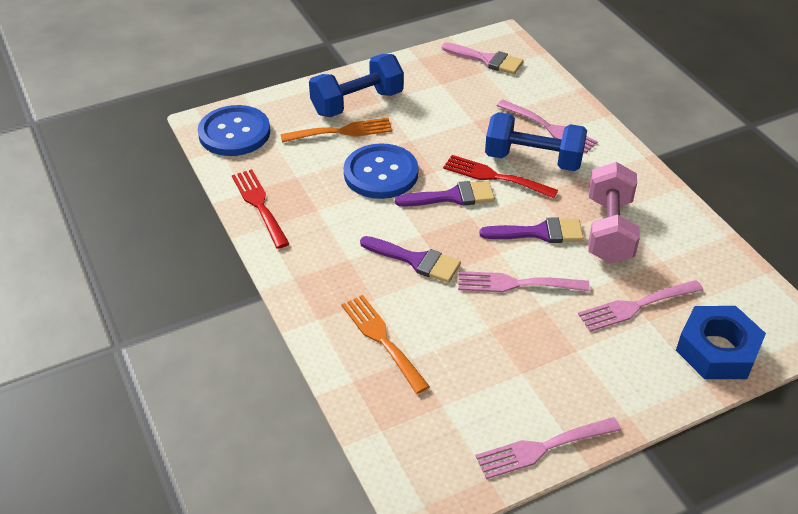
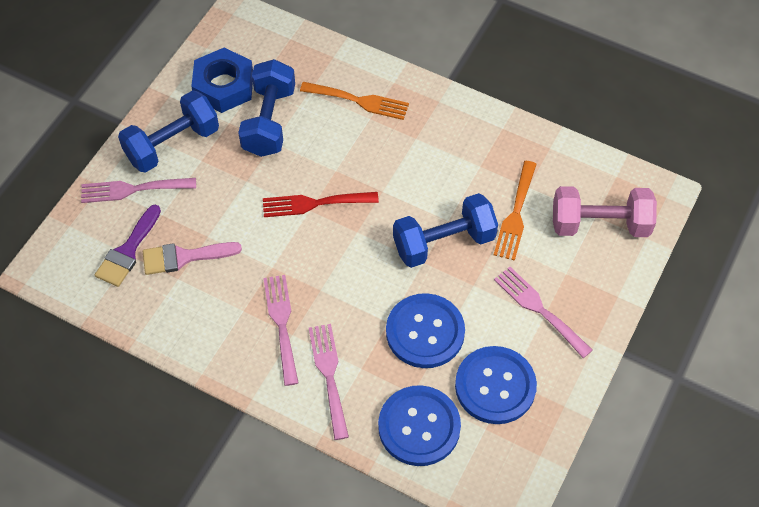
blue button: 2 -> 3
blue dumbbell: 2 -> 3
purple brush: 3 -> 1
red fork: 2 -> 1

